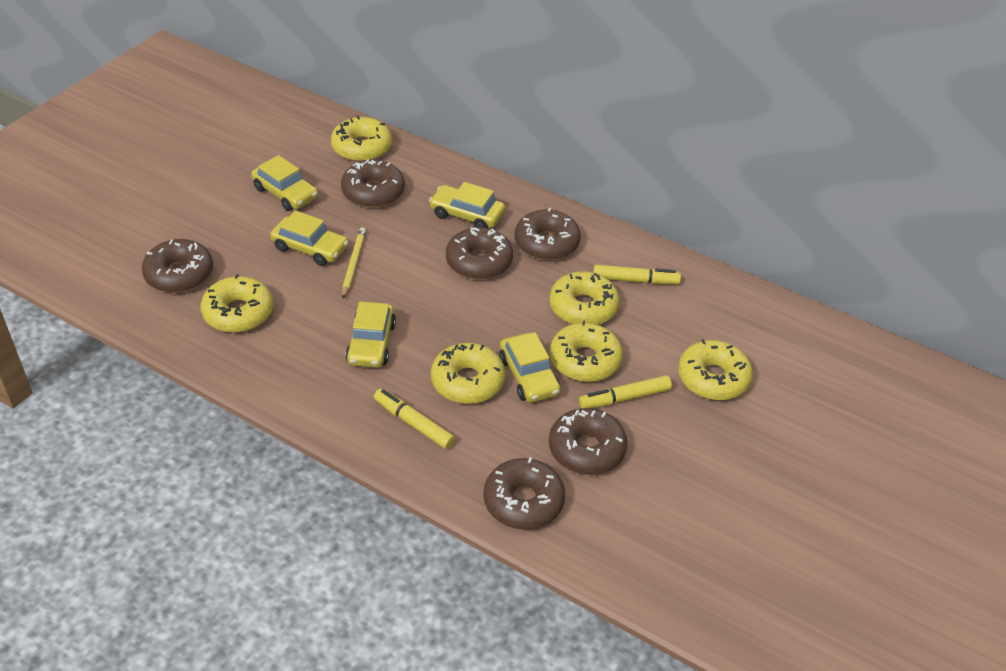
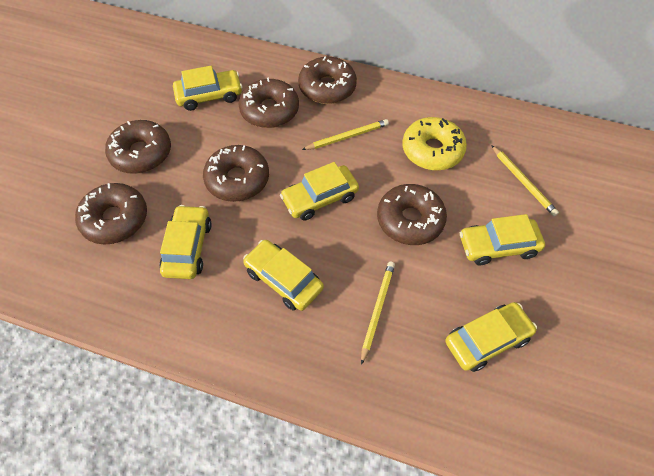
yellow car: 5 -> 6
yellow donut: 6 -> 1
yellow marker: 3 -> 0
yellow pencil: 1 -> 3

